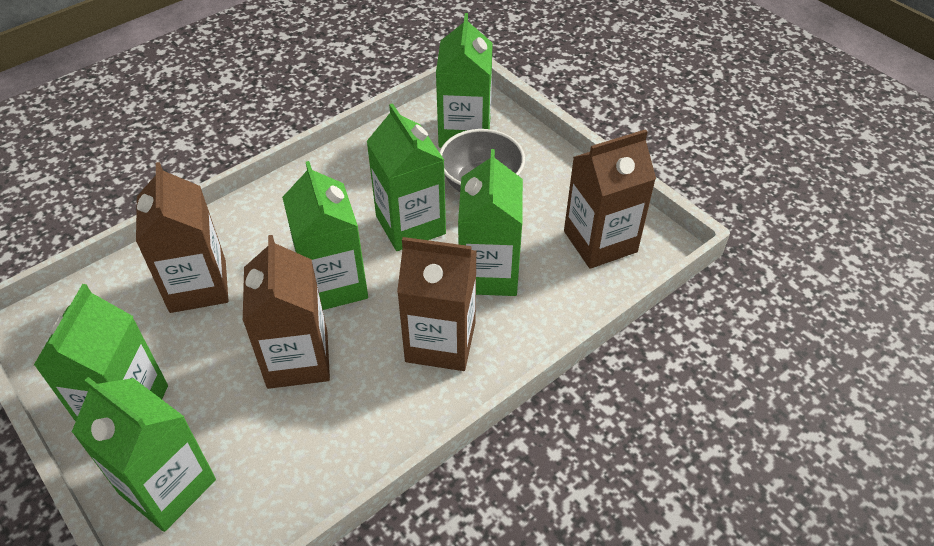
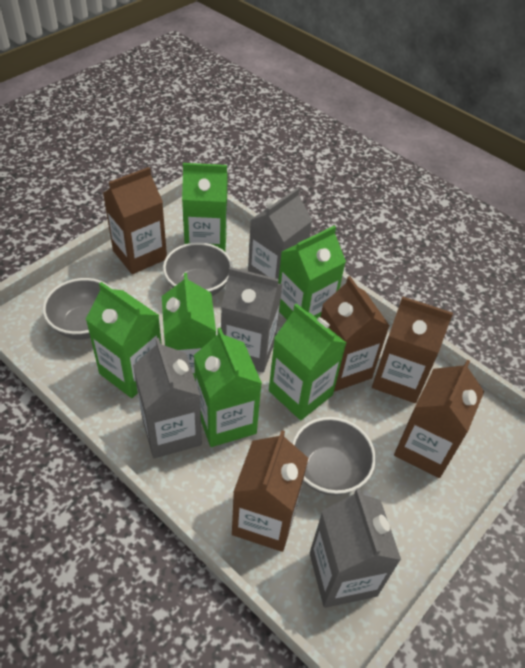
brown carton: 4 -> 5
grey bowl: 1 -> 3
grey carton: 0 -> 4

